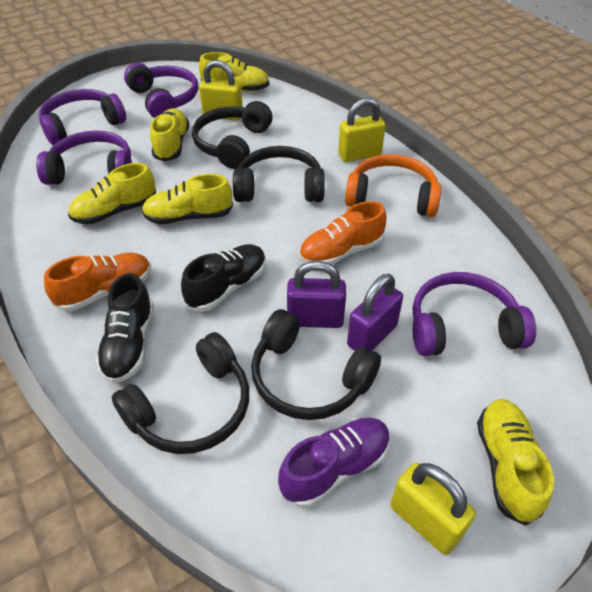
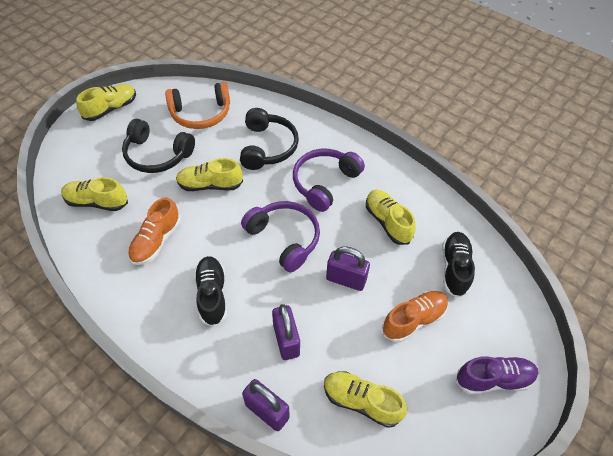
black headphones: 4 -> 2
purple headphones: 4 -> 2
purple padlock: 2 -> 3
yellow padlock: 3 -> 0

